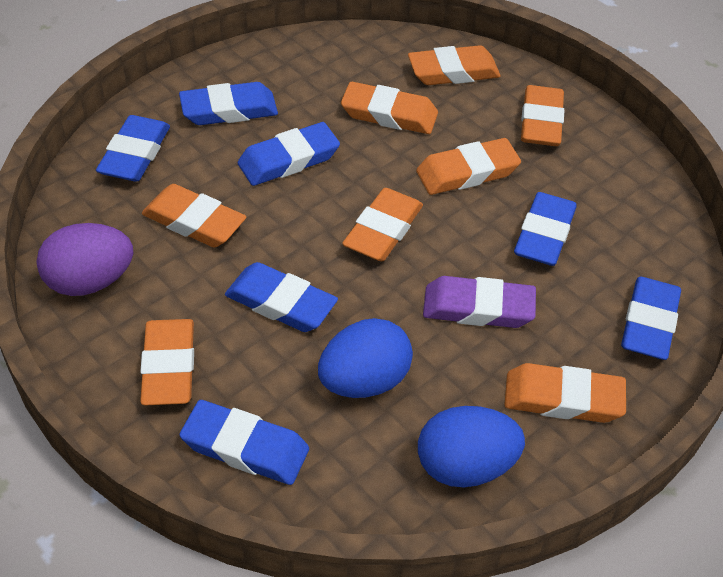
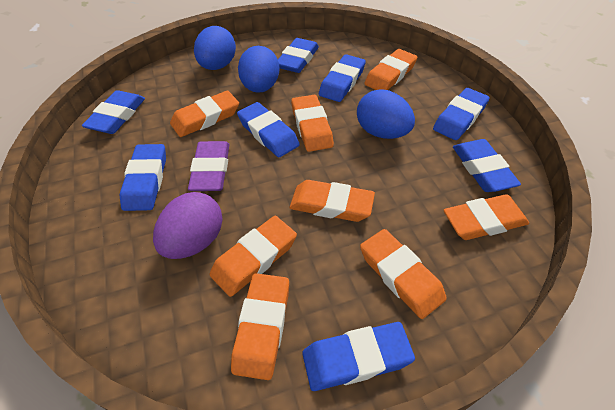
blue egg: 2 -> 3
blue eraser: 7 -> 8

